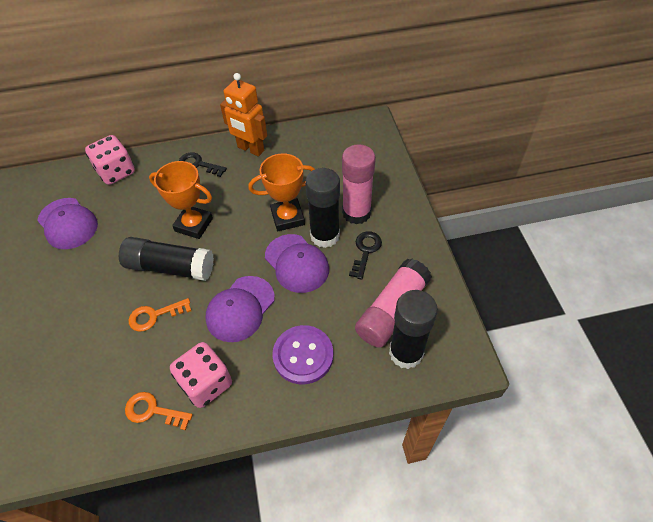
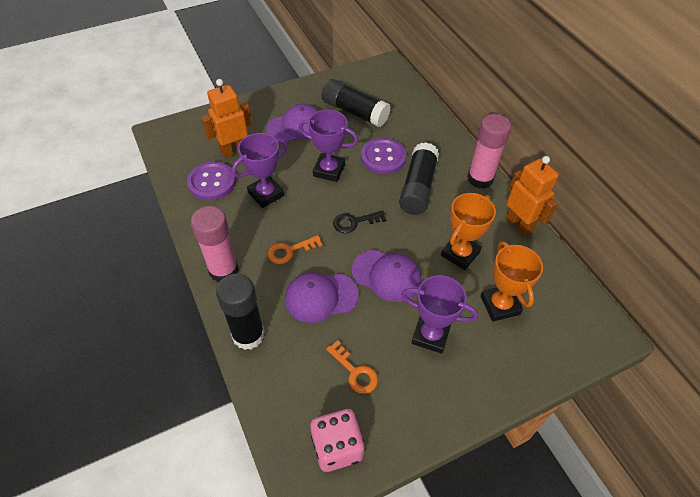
black key: 2 -> 1
orange robot: 1 -> 2
pink dice: 2 -> 1
purple button: 1 -> 2
purple trophy: 0 -> 3

